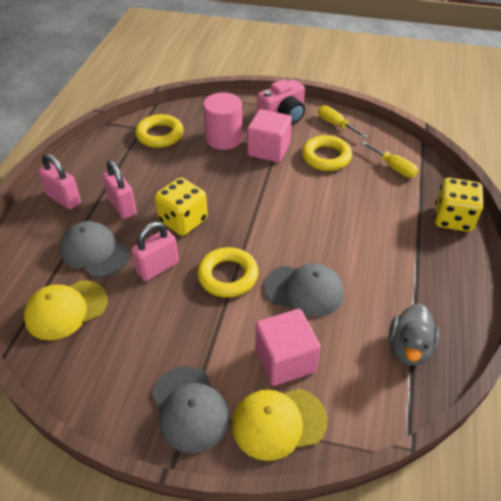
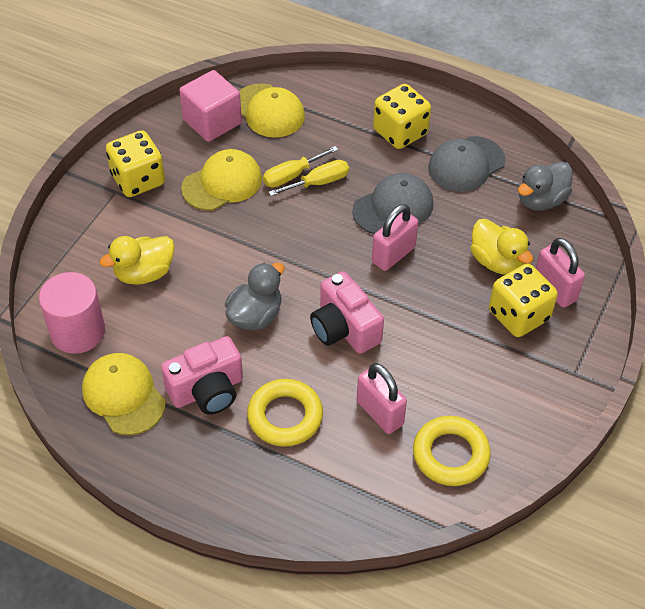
grey cap: 3 -> 2
grey duck: 1 -> 2
pink camera: 1 -> 2
pink cube: 2 -> 1
yellow cap: 2 -> 3
yellow dice: 2 -> 3
yellow duck: 0 -> 2
yellow ring: 3 -> 2

